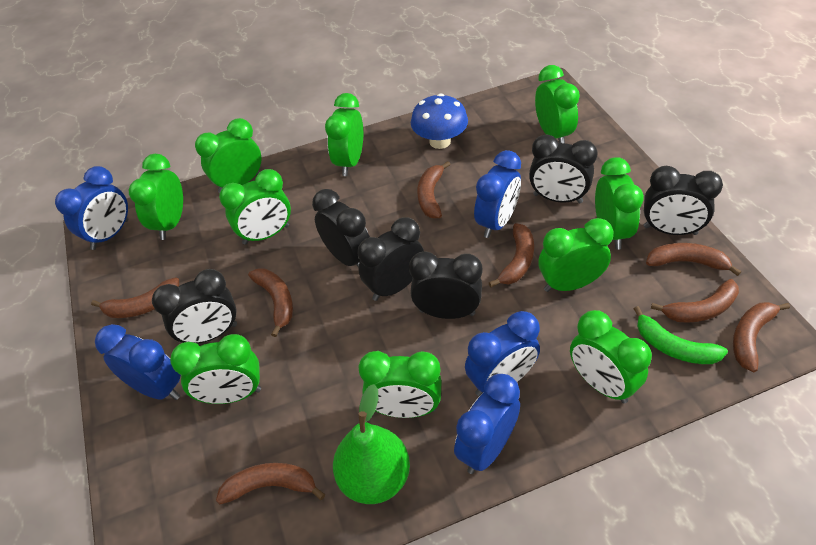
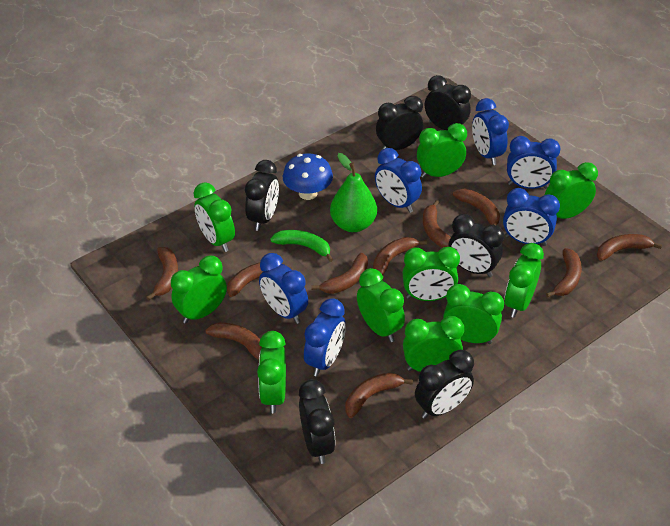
blue clock: 5 -> 6
brown banana: 8 -> 10

